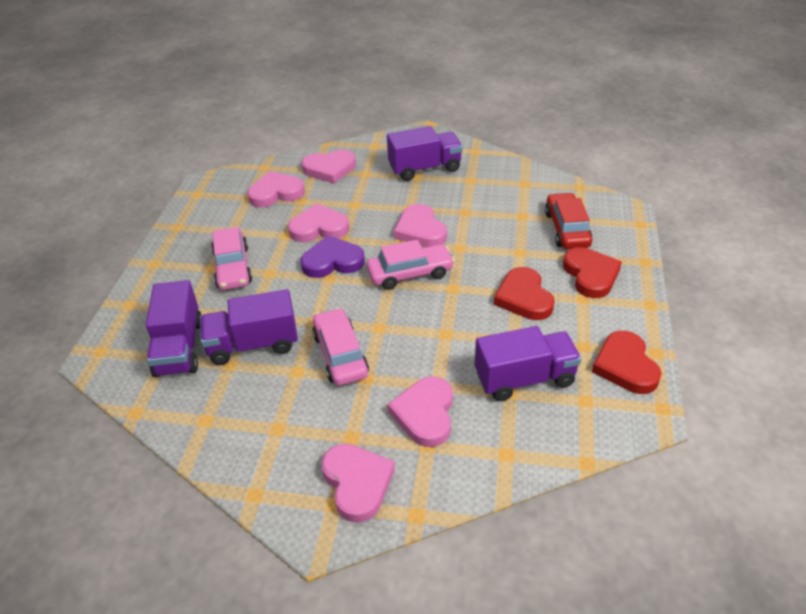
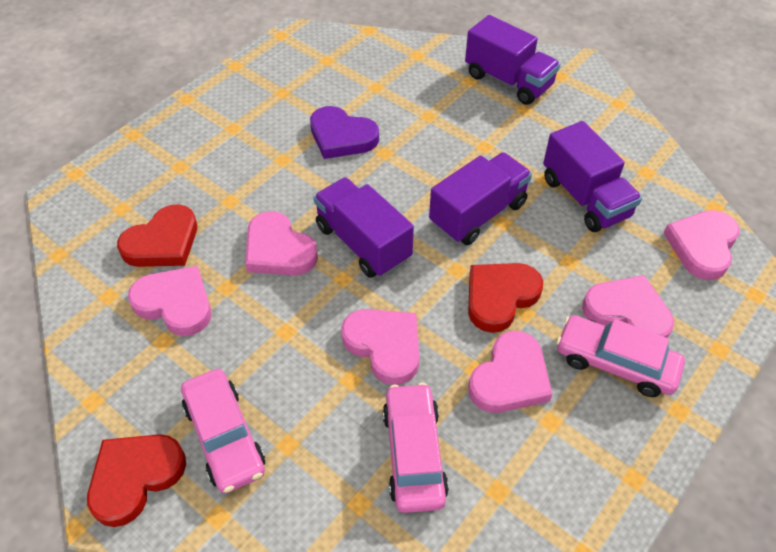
red car: 1 -> 0

